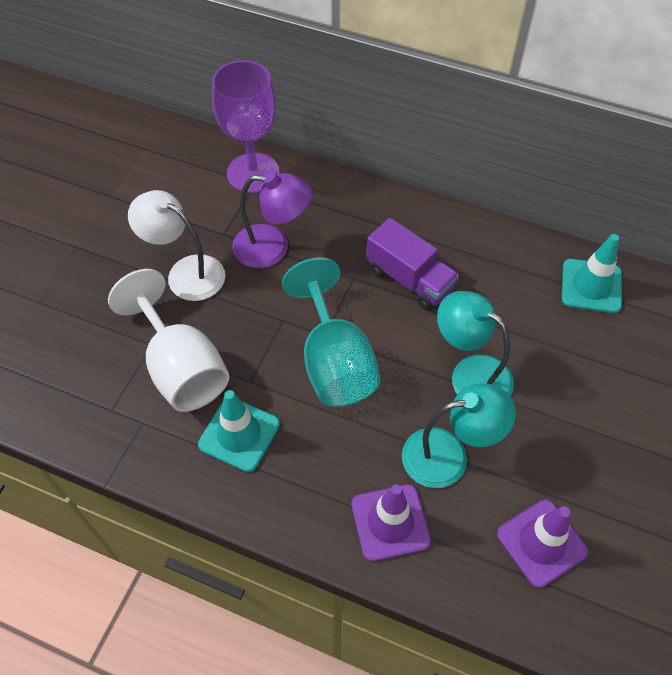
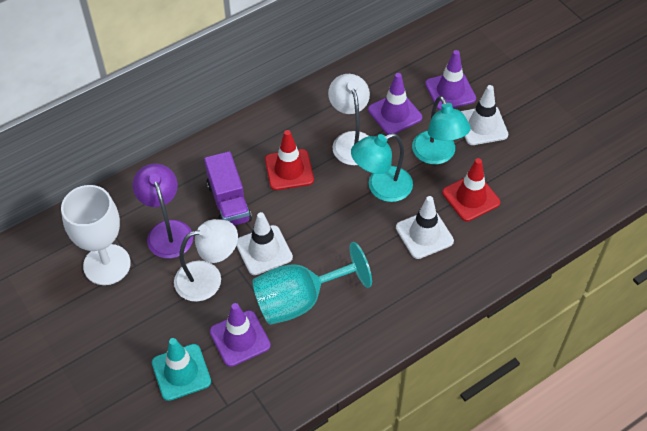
purple goblet: 1 -> 0
purple traffic cone: 2 -> 3
red traffic cone: 0 -> 2
turquoise traffic cone: 2 -> 1
white lamp: 1 -> 2
white traffic cone: 0 -> 3

